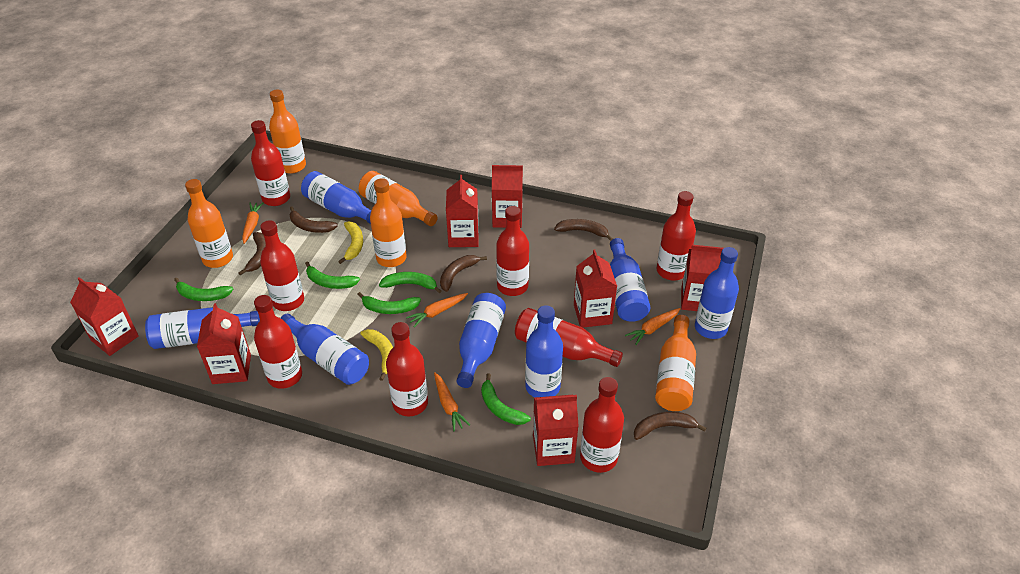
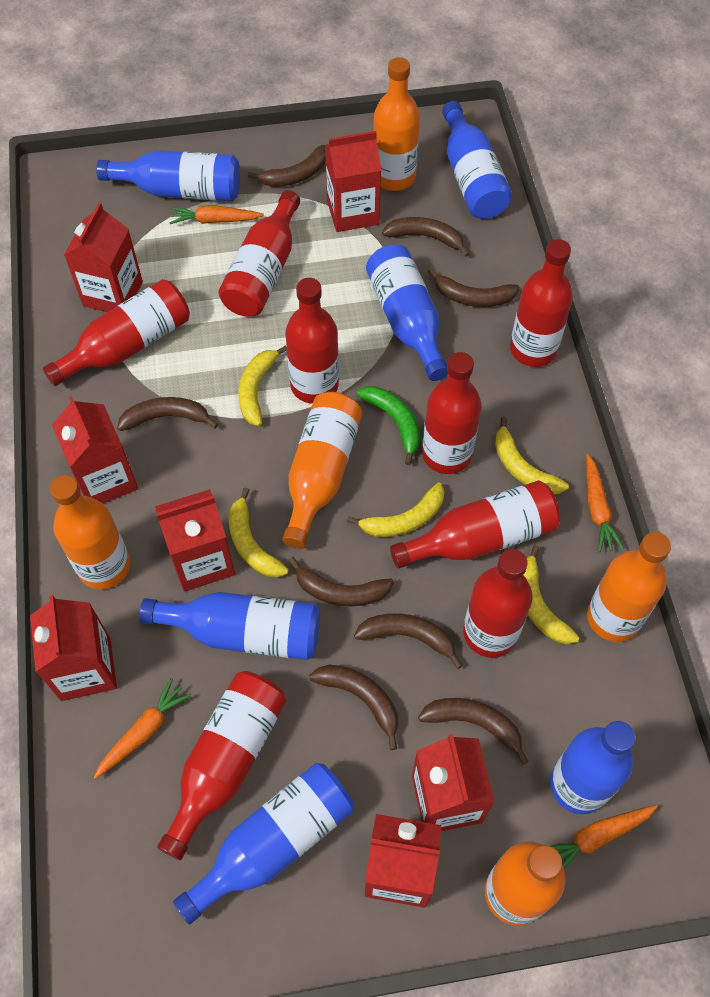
blue bottle: 7 -> 6
brown banana: 5 -> 8
green banana: 5 -> 1
yellow banana: 2 -> 5

